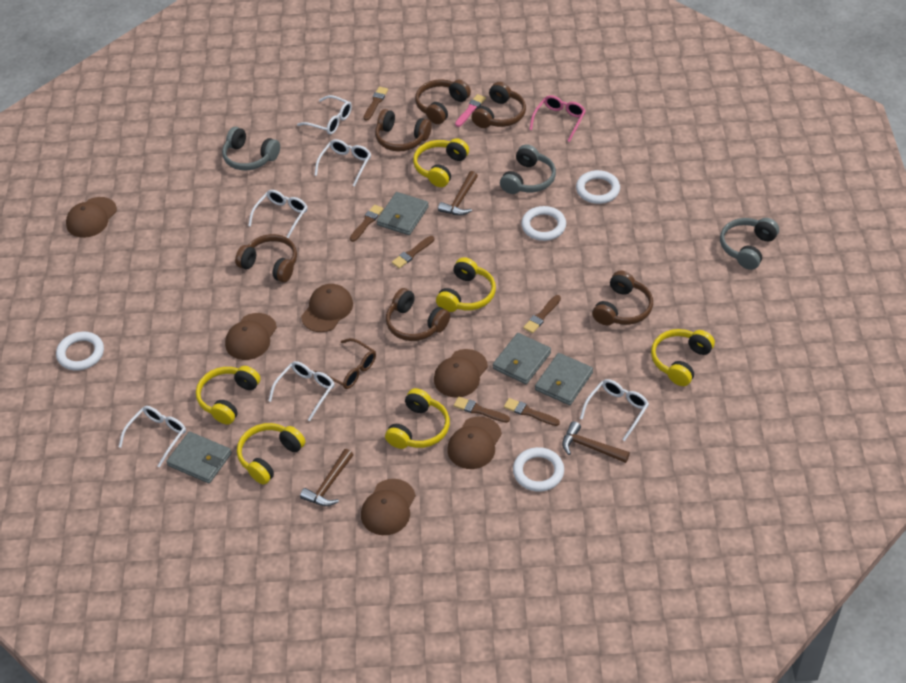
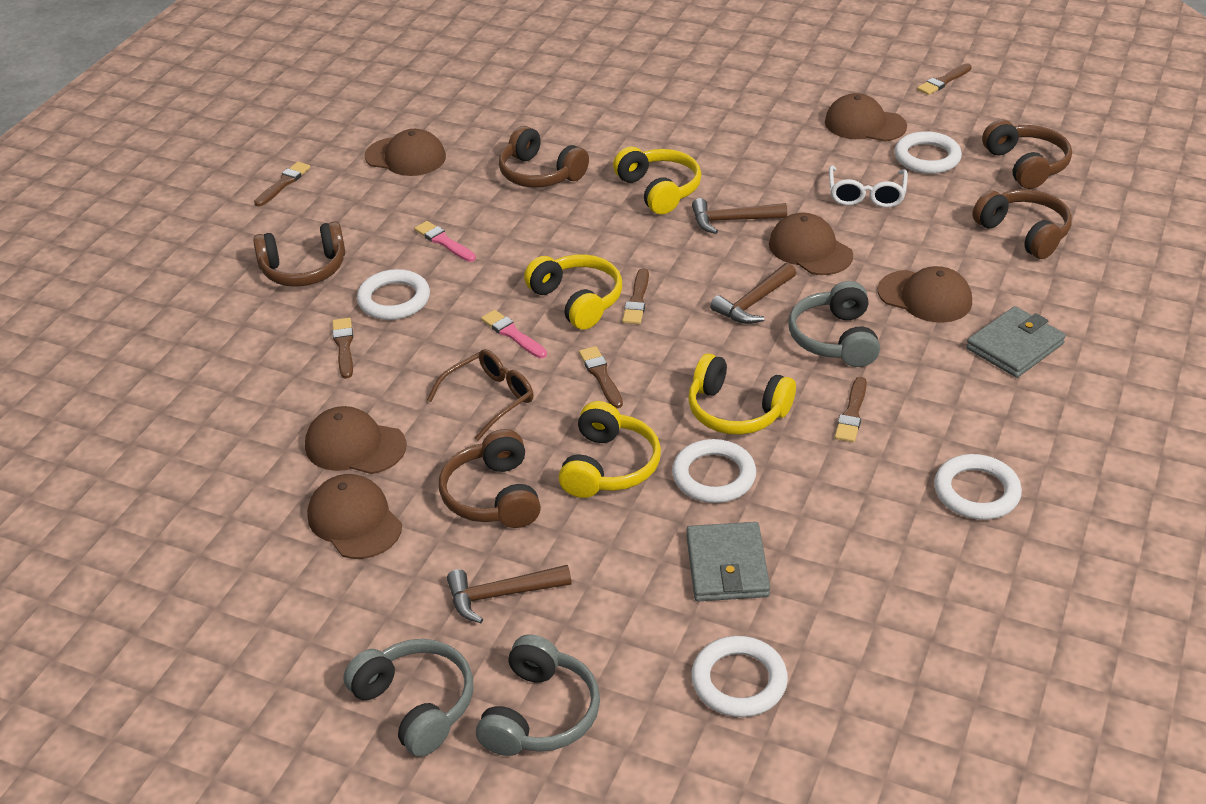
brown headphones: 6 -> 5
grey wallet: 4 -> 2
pink brush: 1 -> 2
pink glasses: 1 -> 0
white glasses: 6 -> 1
white ring: 4 -> 5
yellow headphones: 6 -> 4

